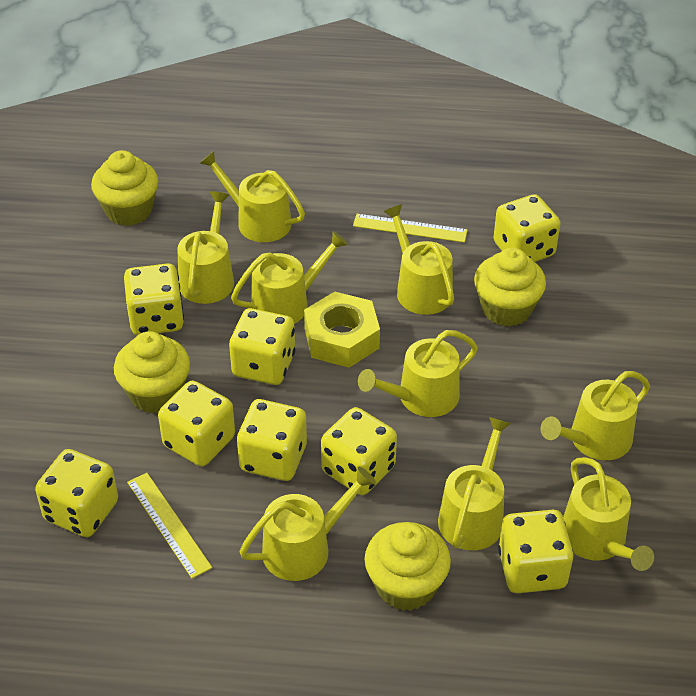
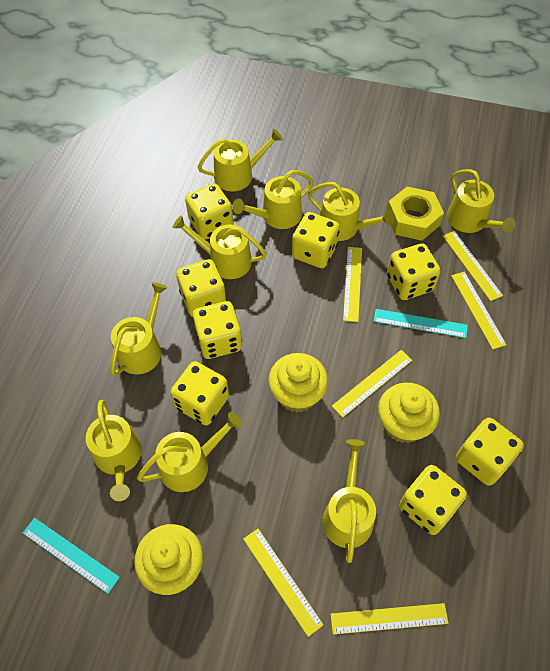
turquoise ruler: 0 -> 2
yellow cupcake: 4 -> 3
yellow ruler: 2 -> 6

